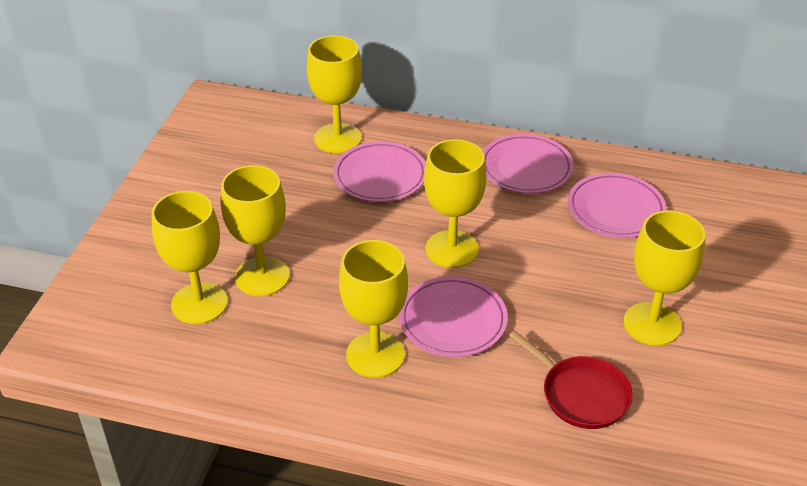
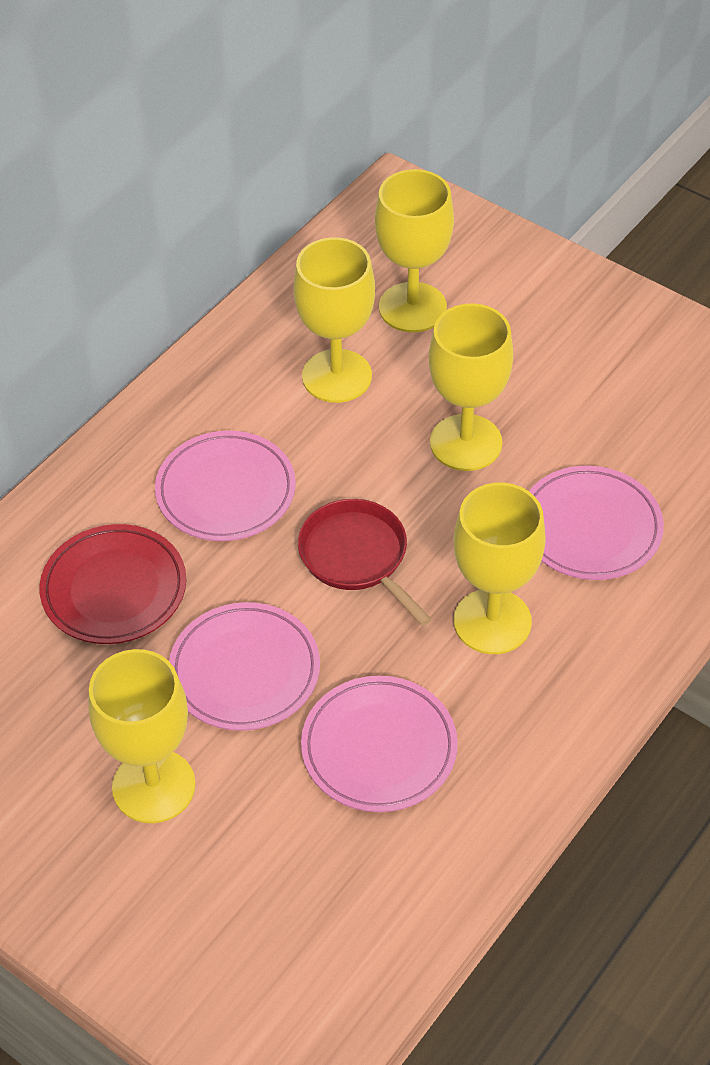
red plate: 0 -> 1
yellow goblet: 6 -> 5

